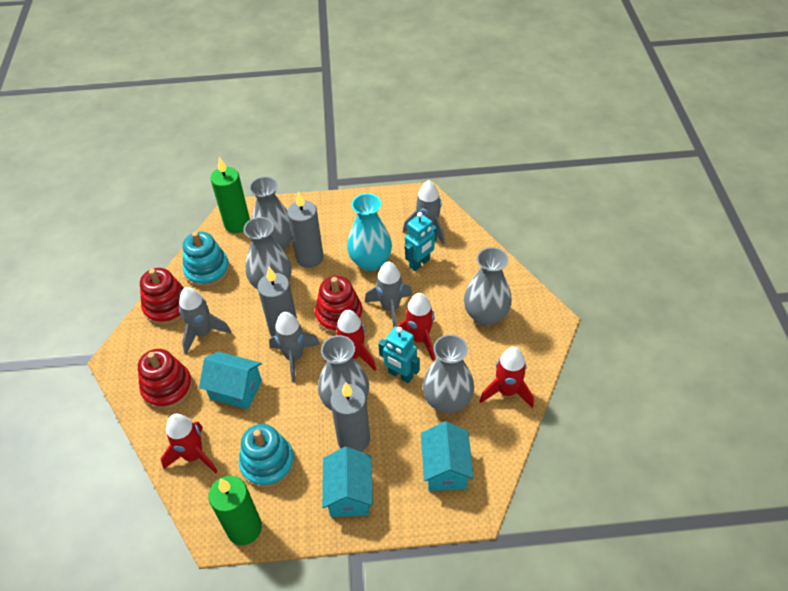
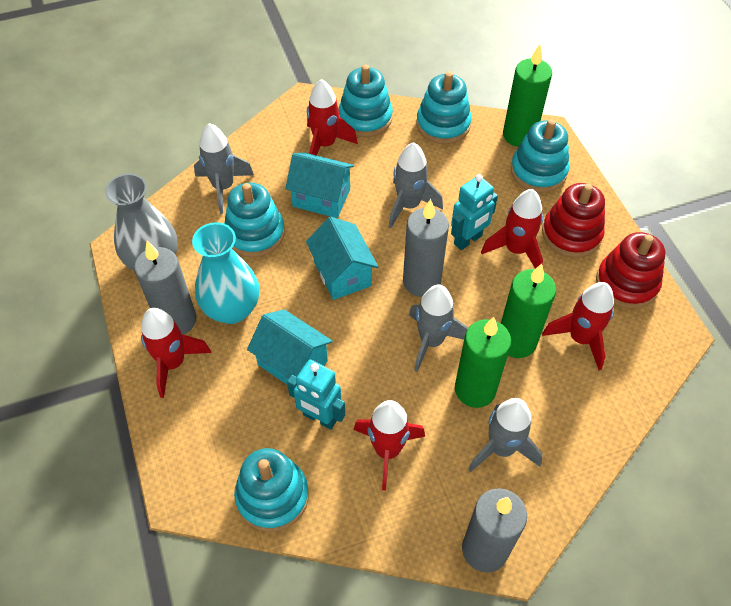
green candle: 2 -> 3
grey vase: 5 -> 1
red rocket: 4 -> 5
red stacking toy: 3 -> 2
turquoise stacking toy: 2 -> 5

